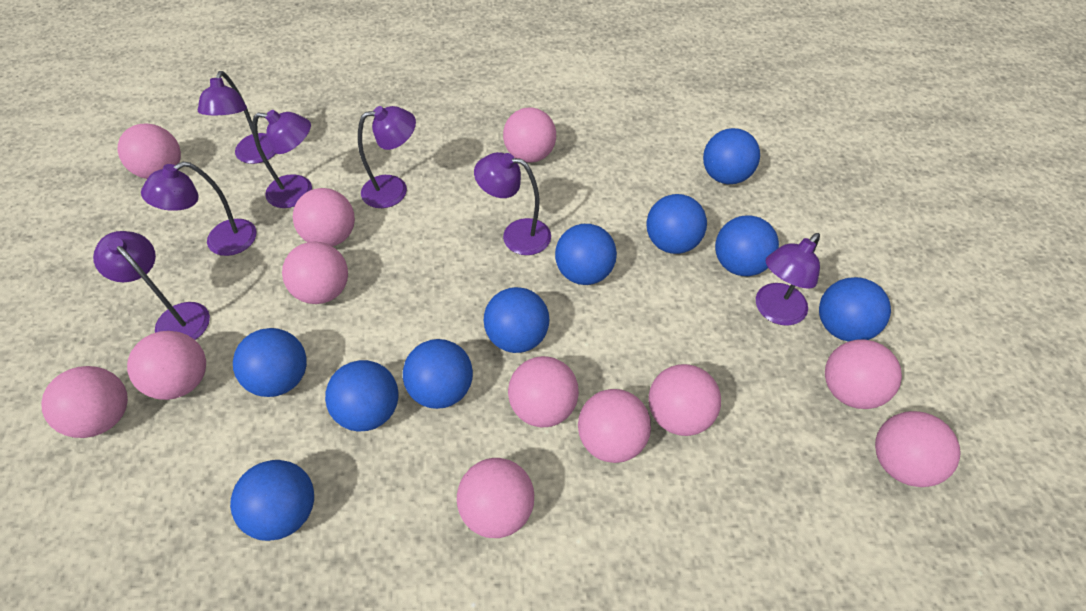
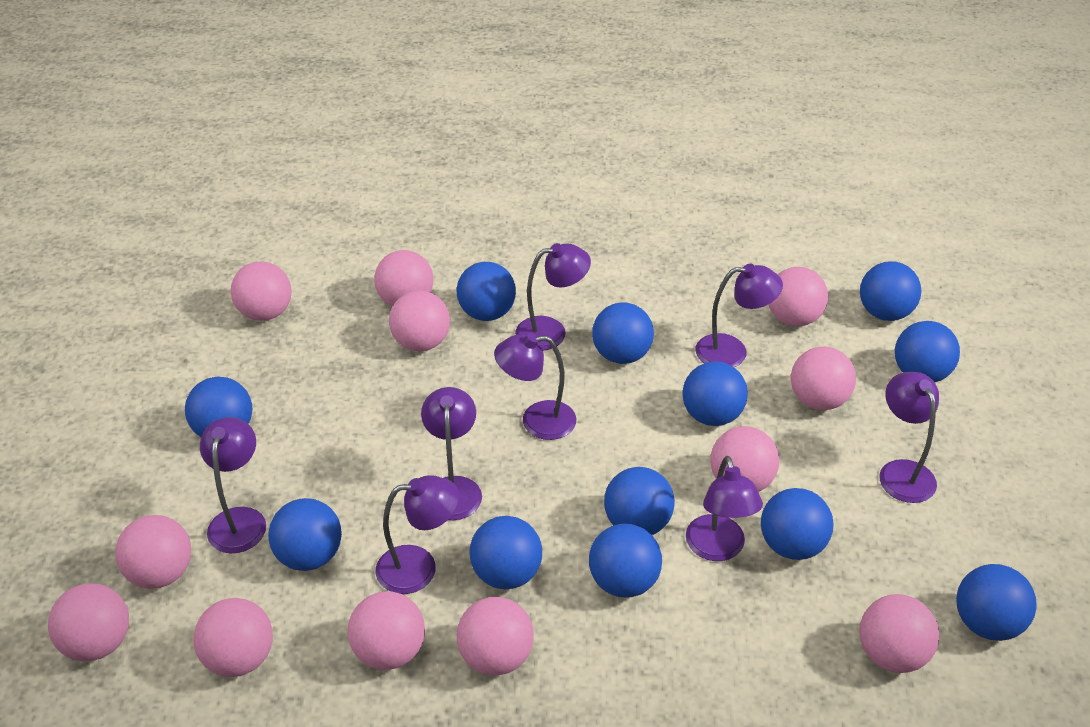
blue ball: 10 -> 12
purple lamp: 7 -> 8

